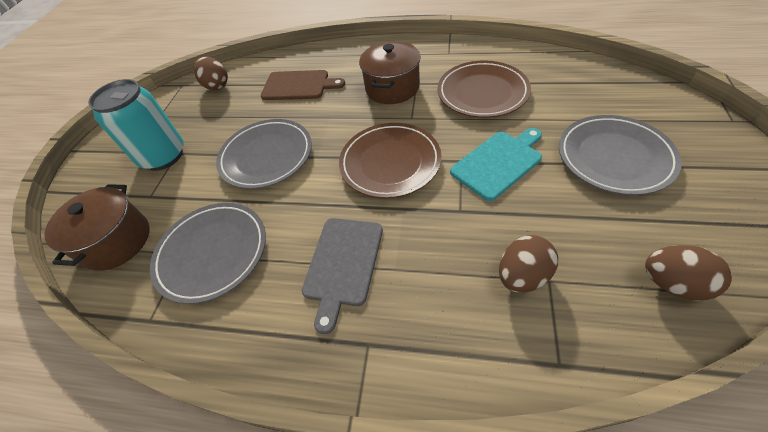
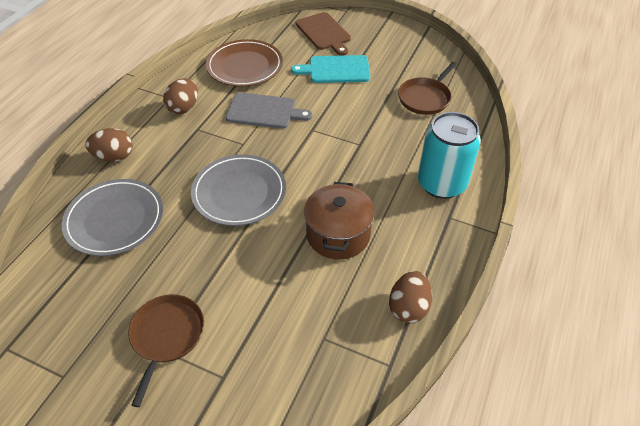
brown pan: 0 -> 2
brown plate: 2 -> 1
brown pot: 2 -> 1
grey plate: 3 -> 2

